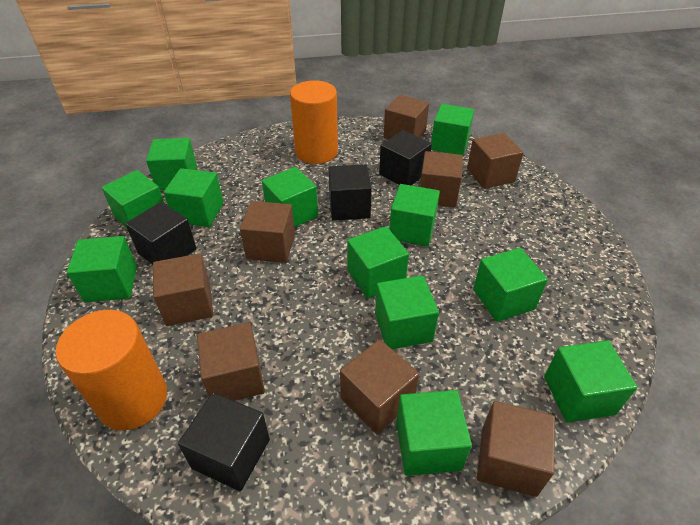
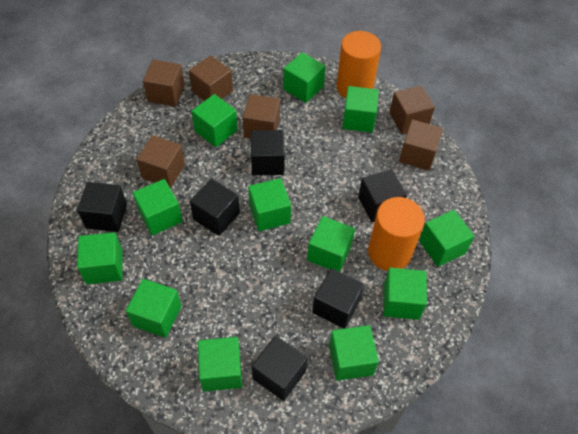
black cube: 4 -> 6
brown cube: 8 -> 6

